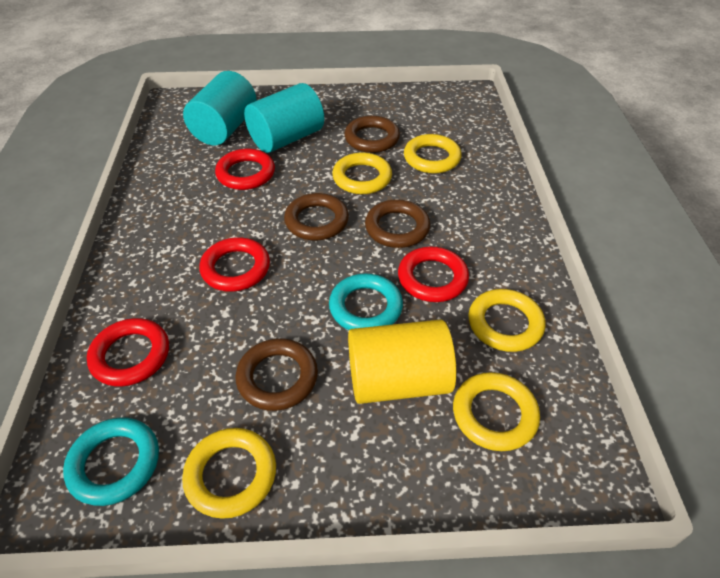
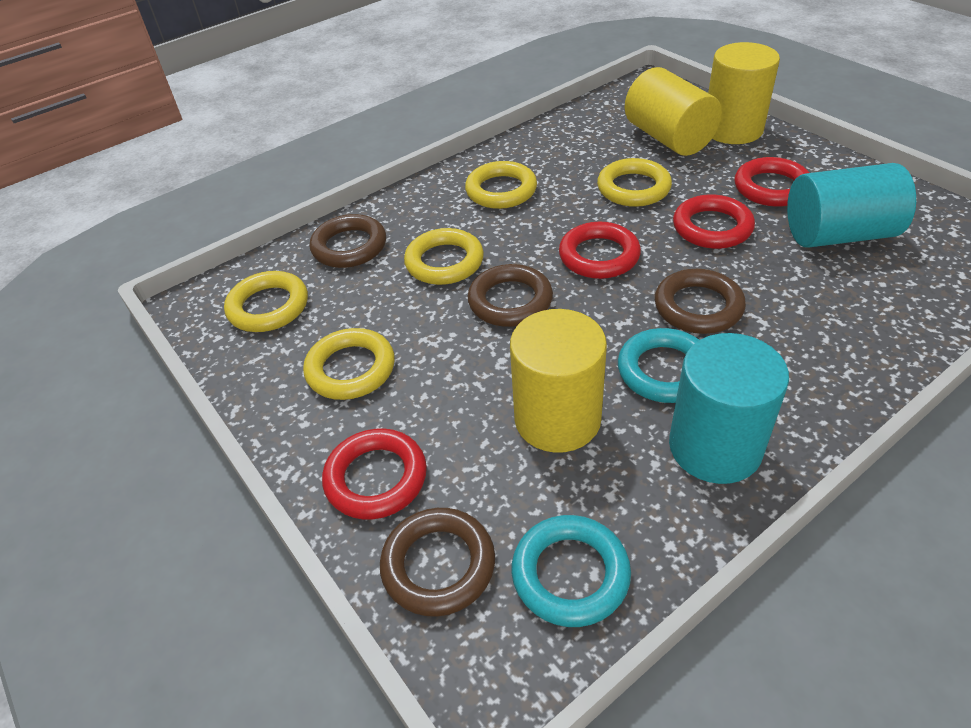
yellow cylinder: 1 -> 3

